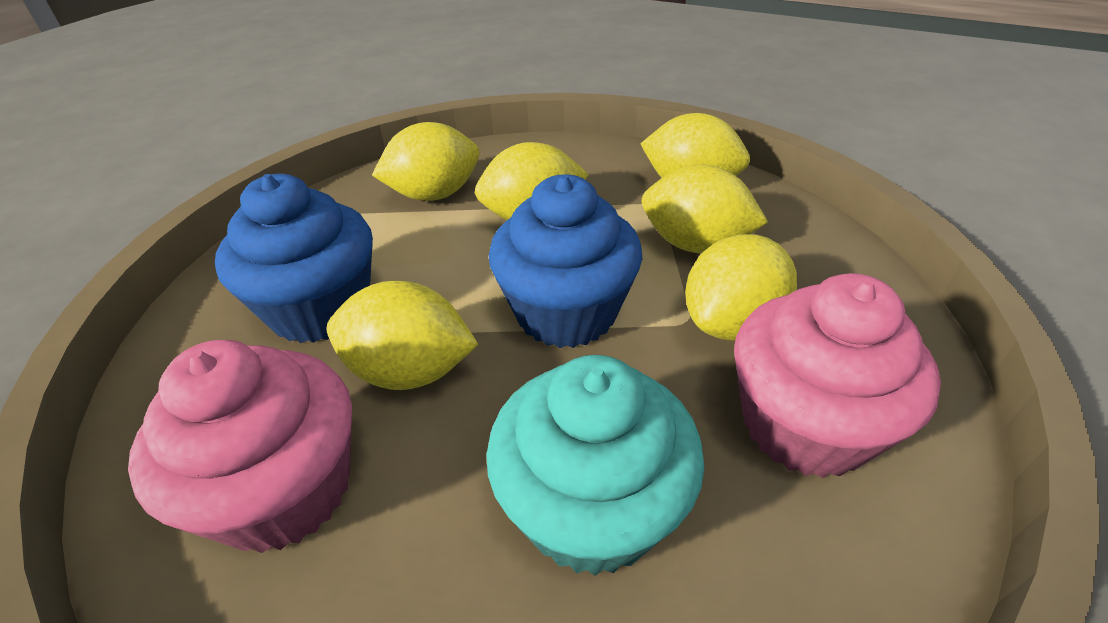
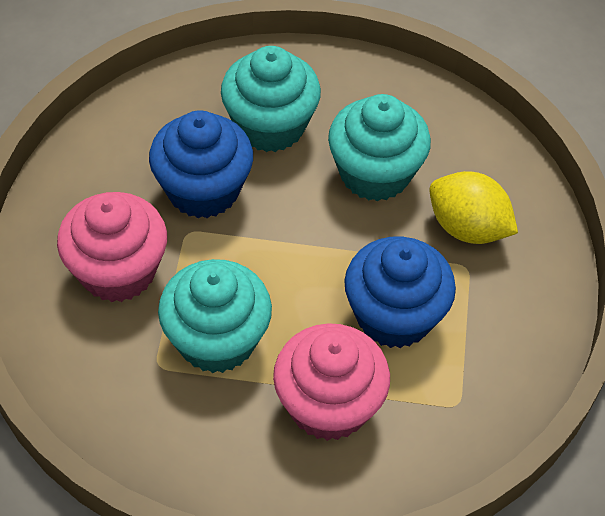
turquoise cupcake: 1 -> 3
yellow lemon: 6 -> 1

